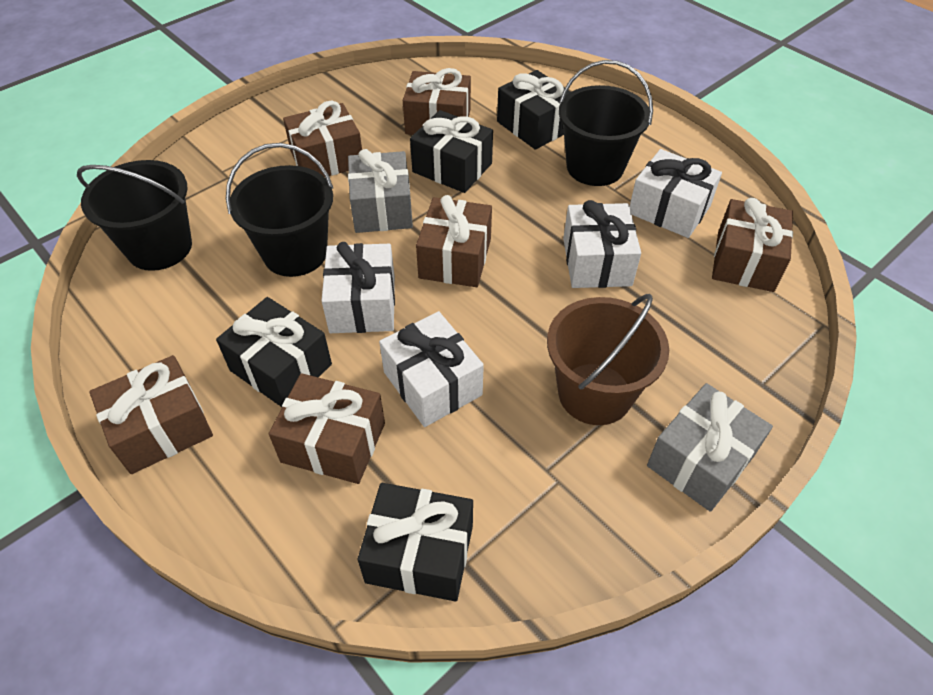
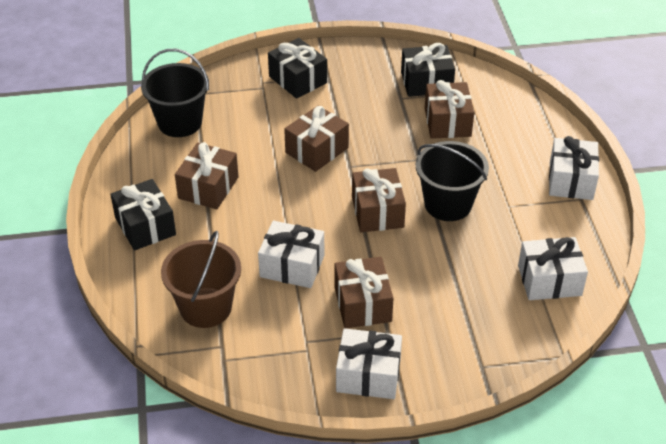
black bucket: 3 -> 2
black gift: 4 -> 3
brown gift: 6 -> 5
grey gift: 2 -> 0

